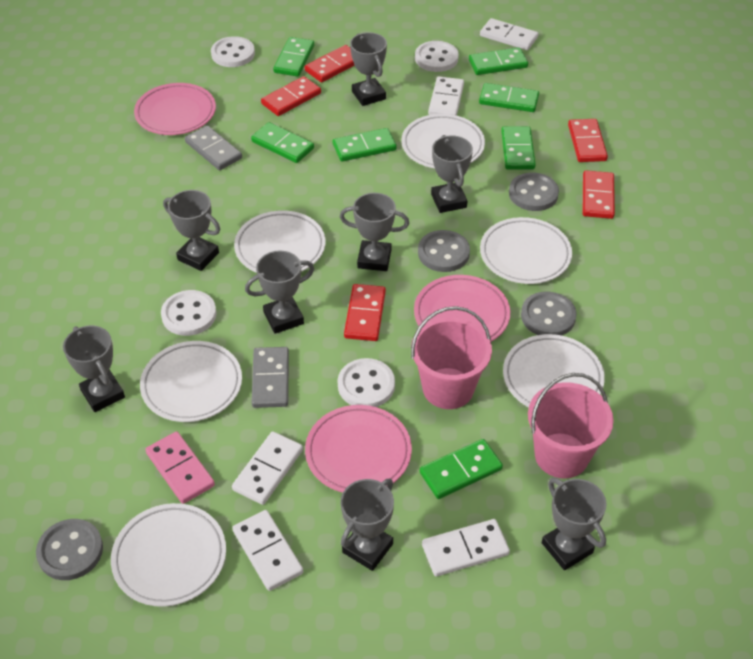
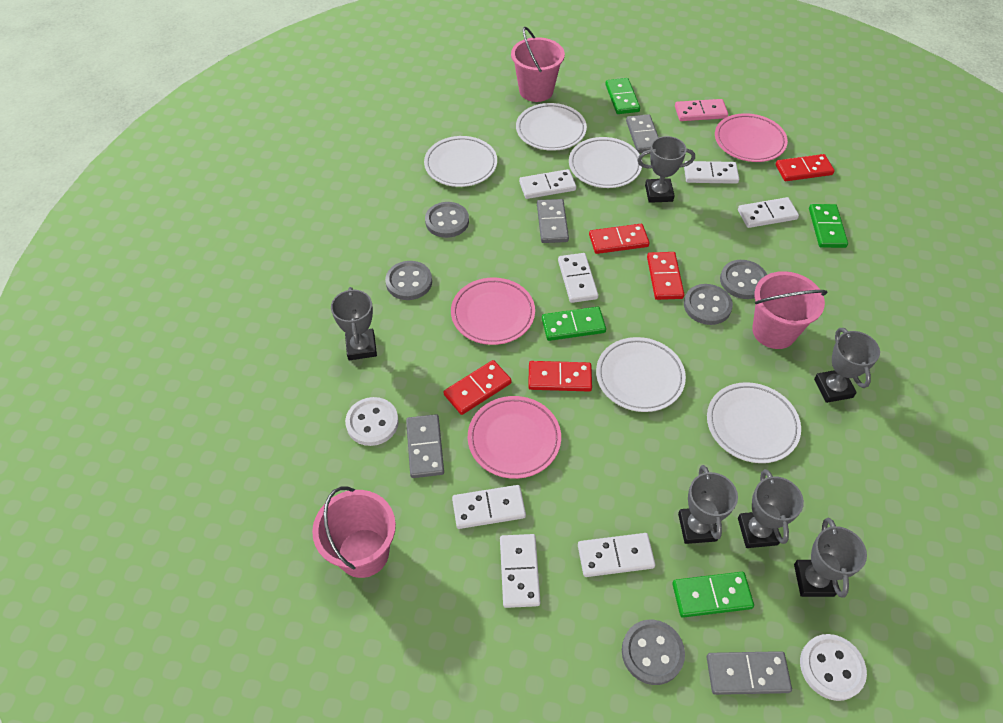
green domino: 7 -> 4
grey button: 4 -> 5
grey domino: 2 -> 4
grey trophy: 8 -> 6
pink bucket: 2 -> 3
white button: 4 -> 2
white domino: 5 -> 7
white plate: 6 -> 5

